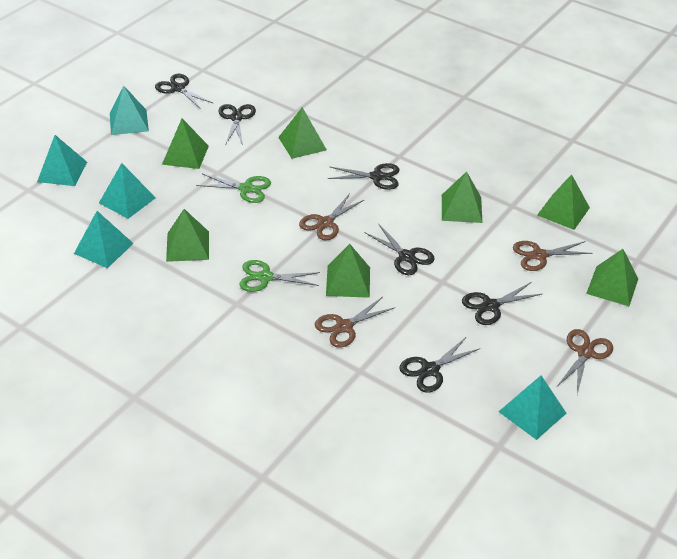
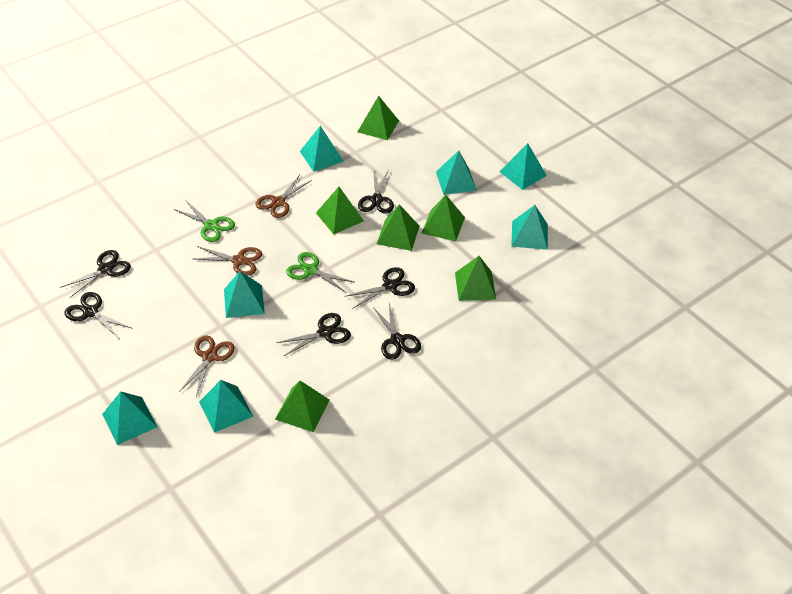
brown scissors: 4 -> 3
green pyramid: 7 -> 6
turquoise pyramid: 5 -> 7

